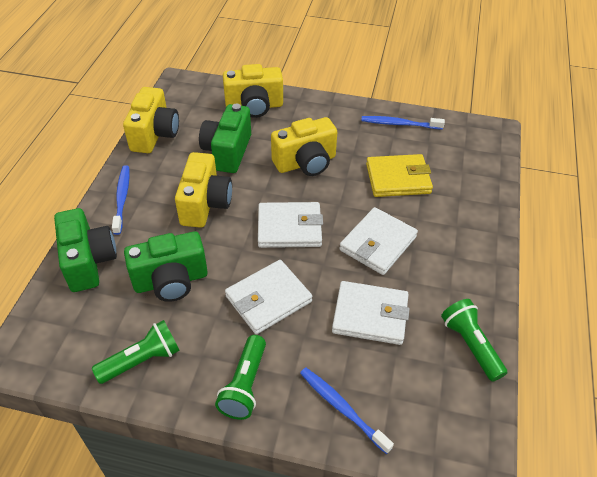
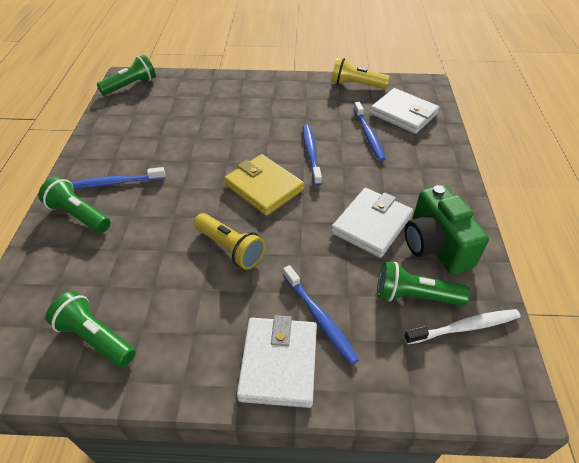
blue toothbrush: 3 -> 4
green camera: 3 -> 1
green flashlight: 3 -> 4
white toothbrush: 0 -> 1
white wallet: 4 -> 3
yellow camera: 4 -> 0
yellow flashlight: 0 -> 2

